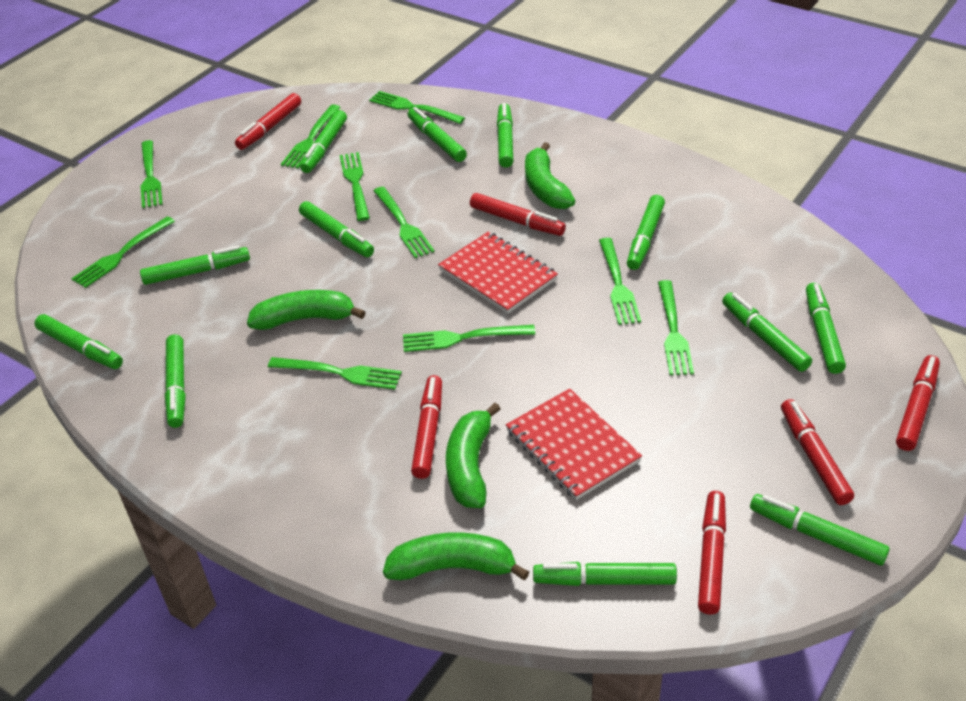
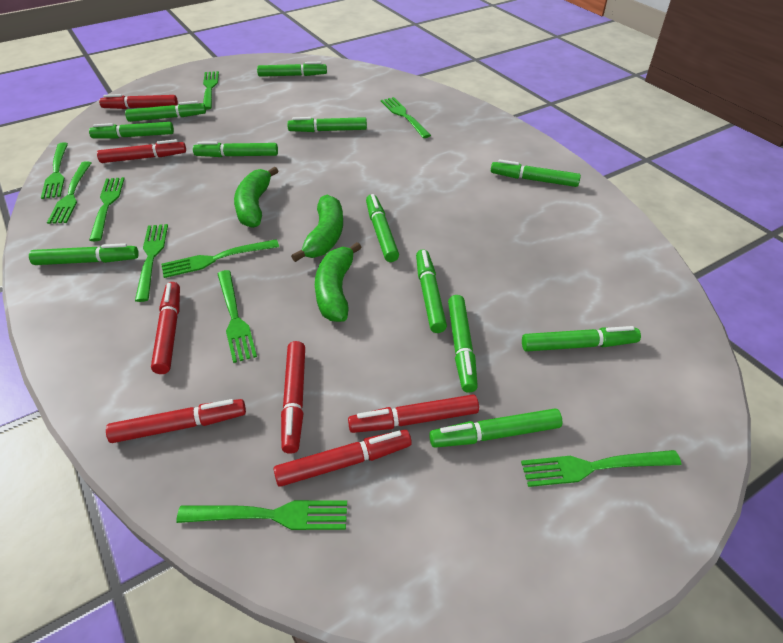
green banana: 4 -> 3
red marker: 6 -> 7
red notebook: 2 -> 0

